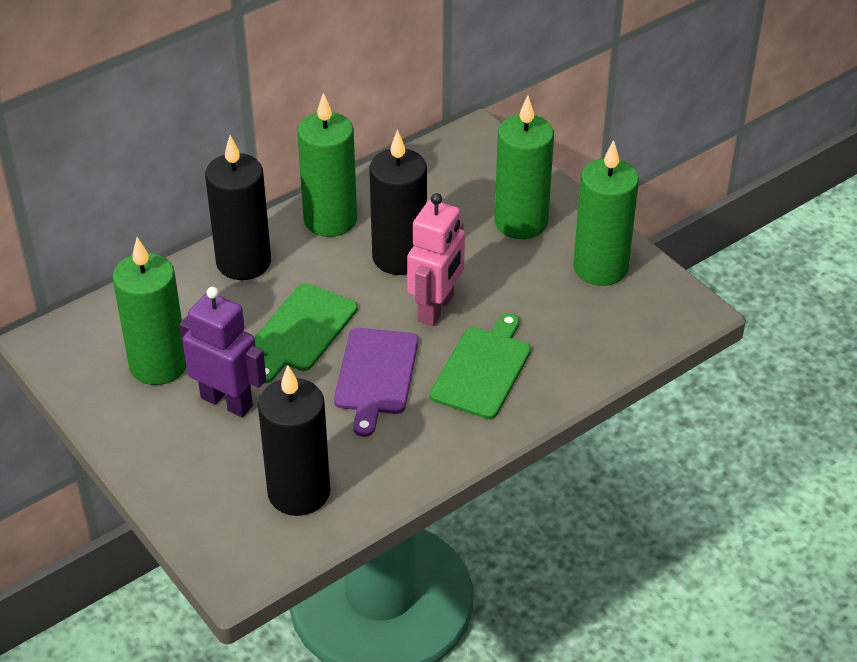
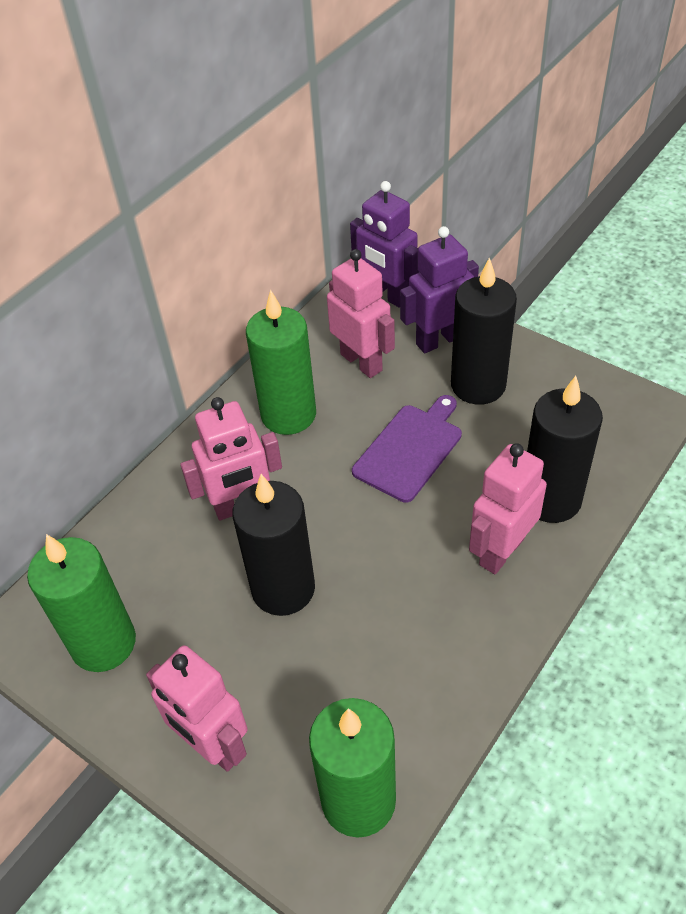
green candle: 4 -> 3
green cutting board: 2 -> 0
pink robot: 1 -> 4
purple robot: 1 -> 2

